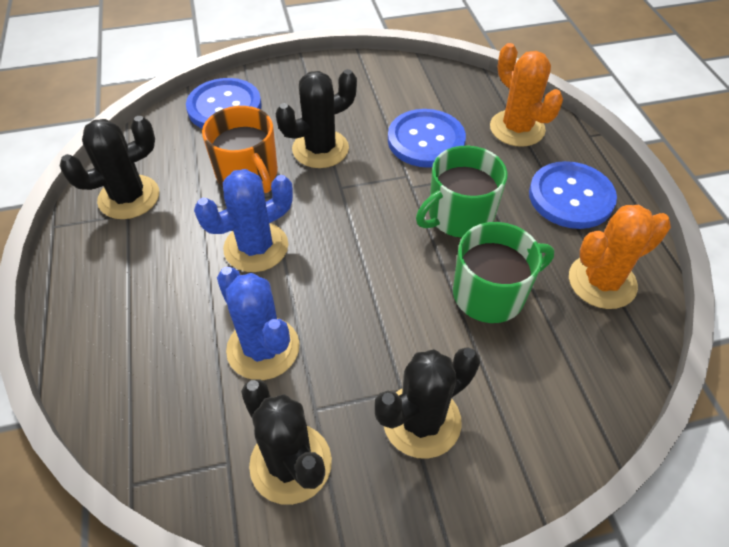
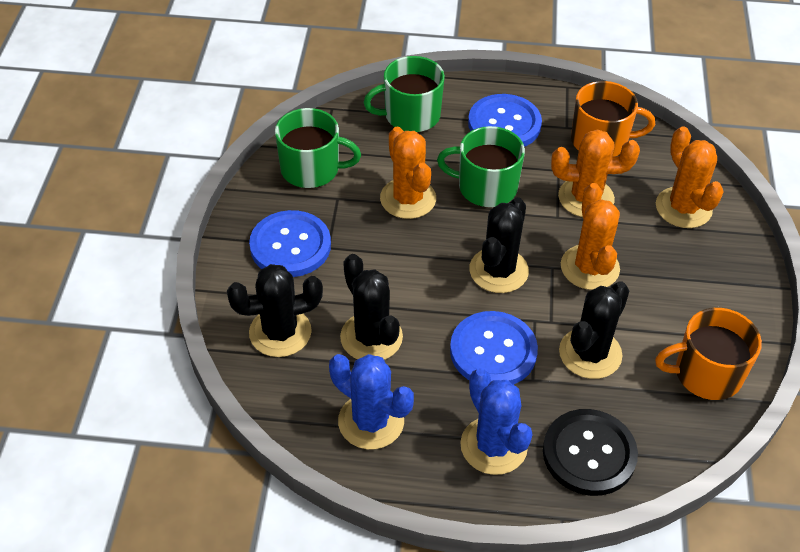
black button: 0 -> 1
green mug: 2 -> 3
orange cactus: 2 -> 4
orange mug: 1 -> 2

